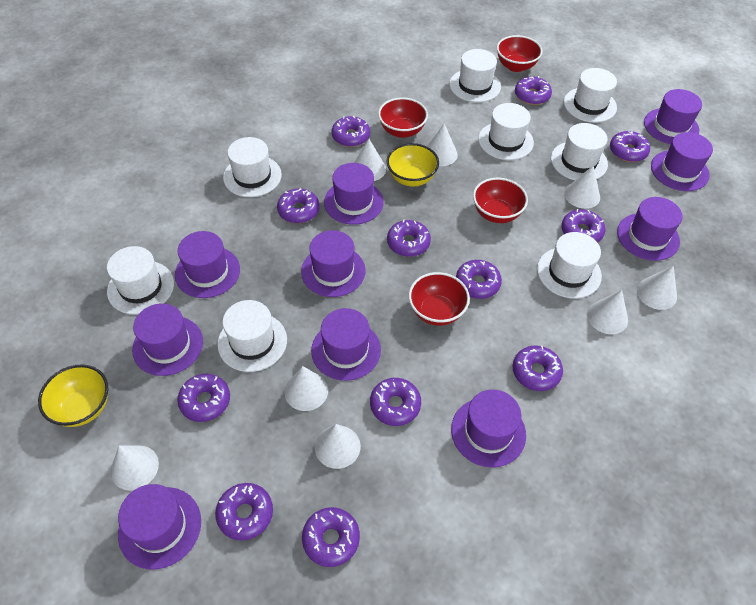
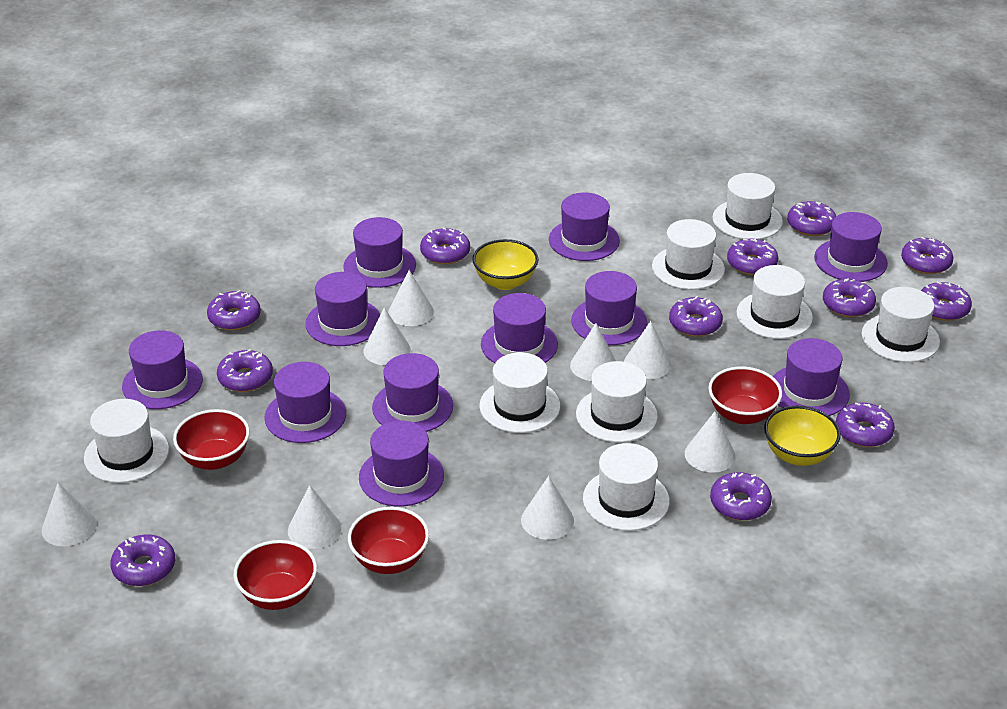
purple hat: 10 -> 11

